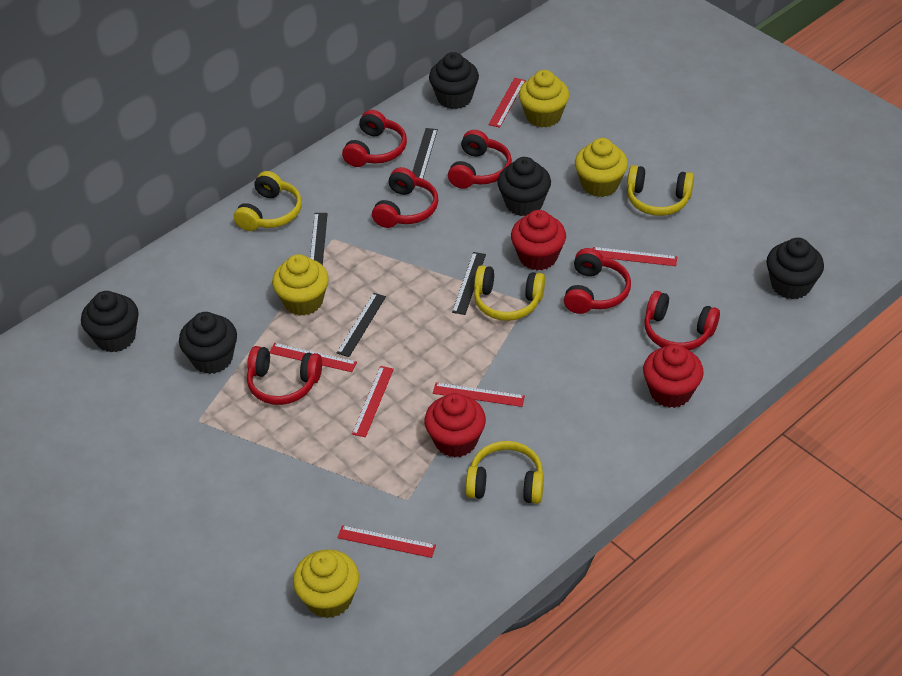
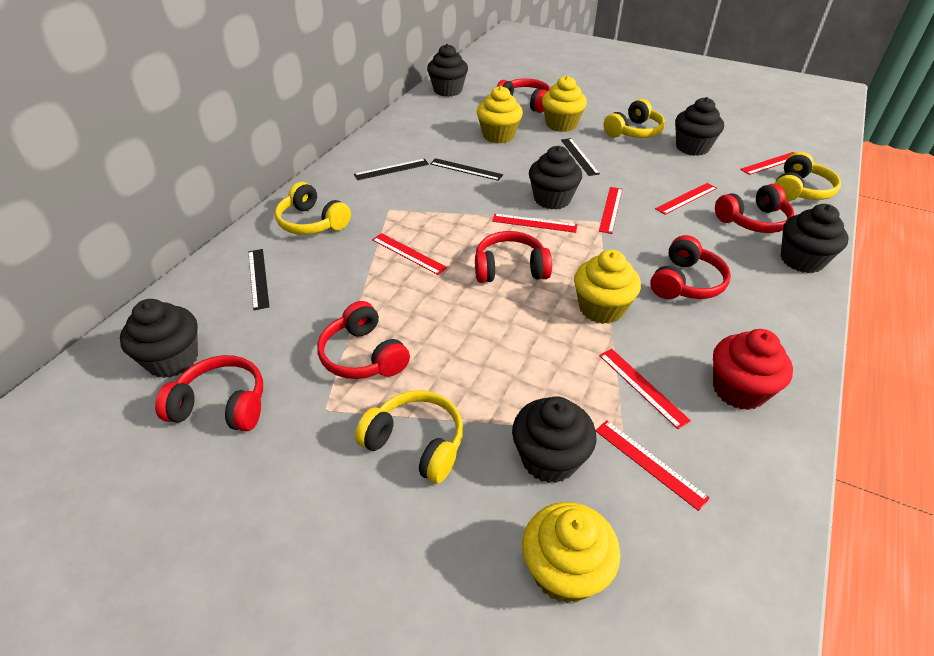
black cupcake: 5 -> 6
red cupcake: 3 -> 1
red ruler: 6 -> 7

